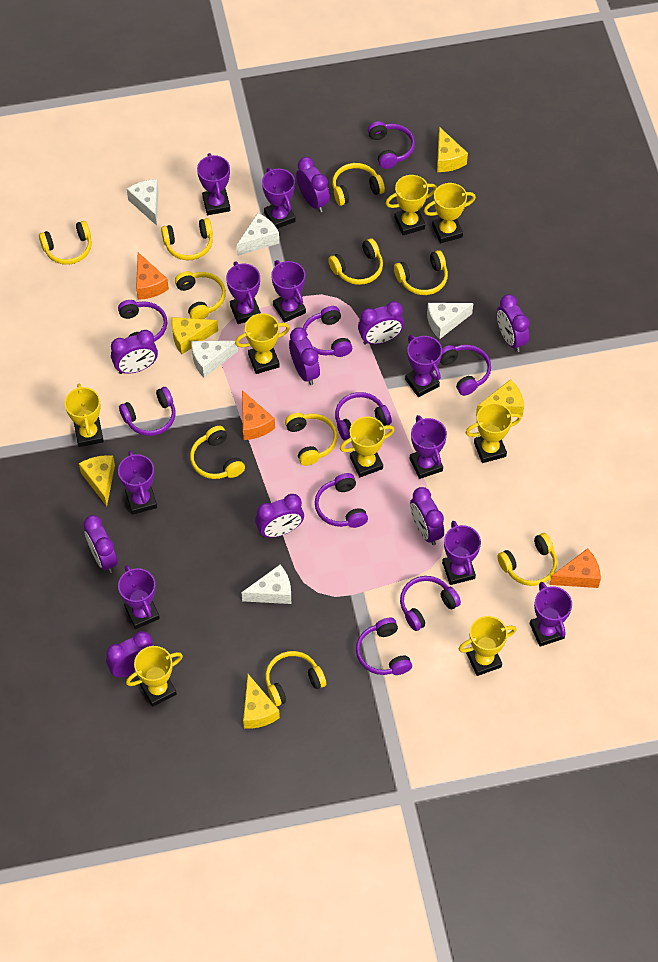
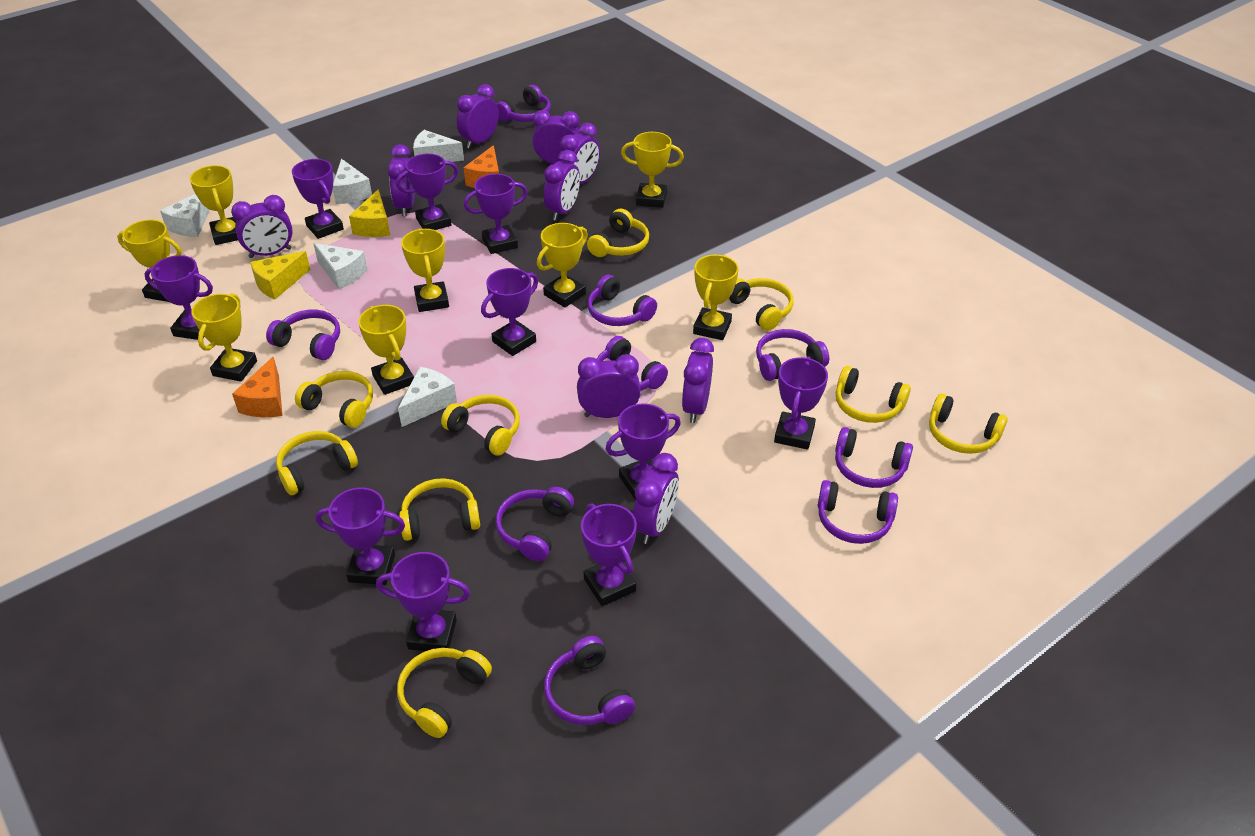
orange cheese: 3 -> 2
yellow cheese: 5 -> 2
yellow headphones: 10 -> 9

